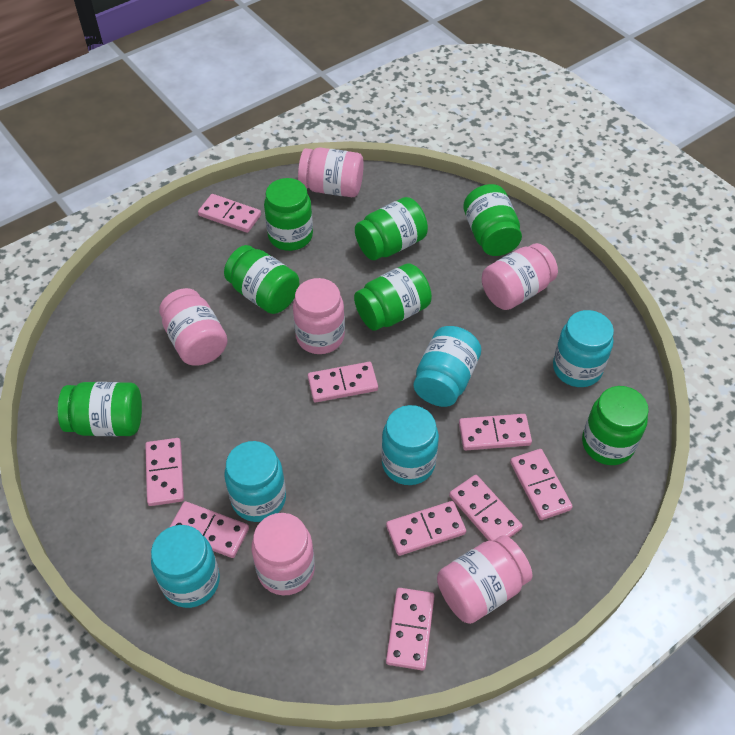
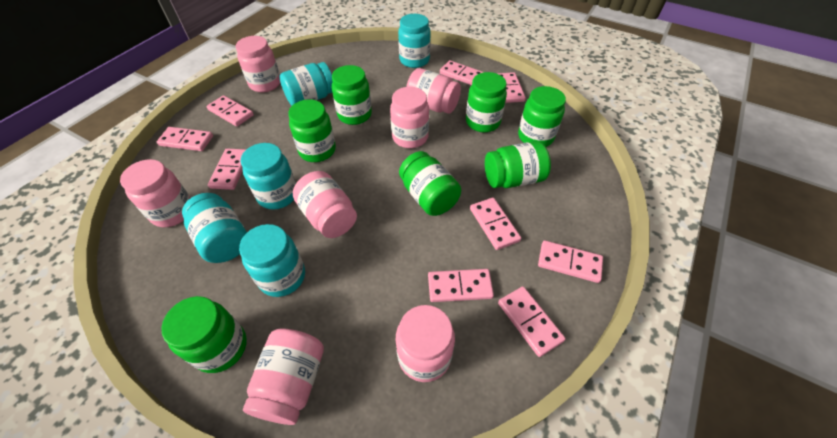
pink jar: 6 -> 7

